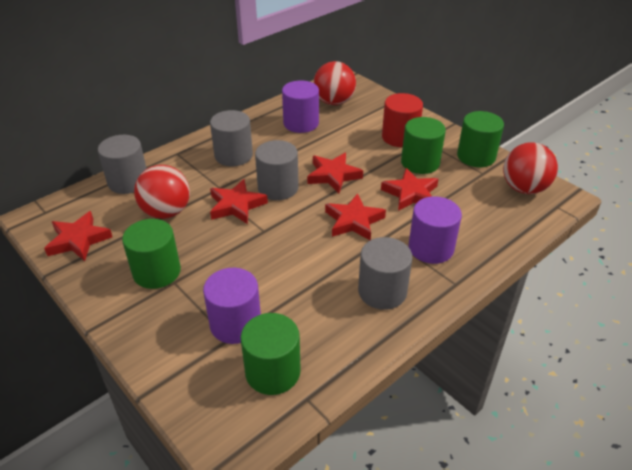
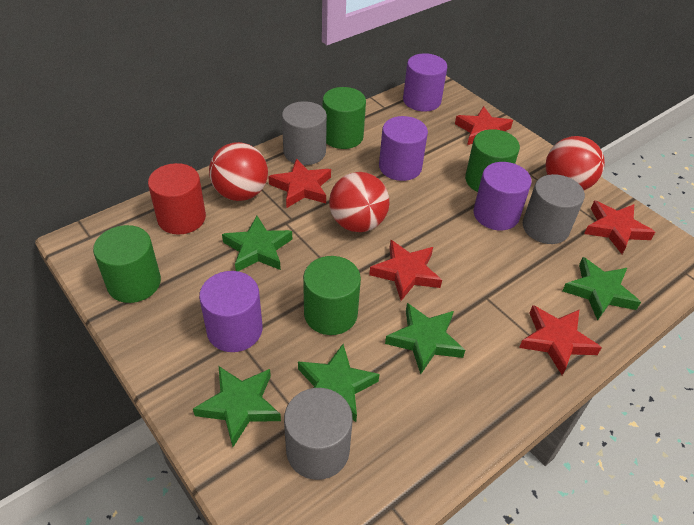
green star: 0 -> 5
grey cylinder: 4 -> 3
purple cylinder: 3 -> 4

